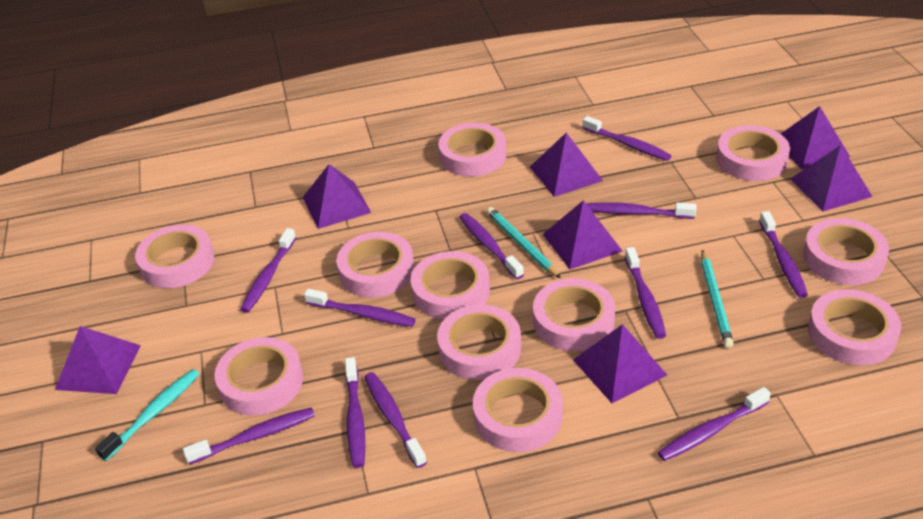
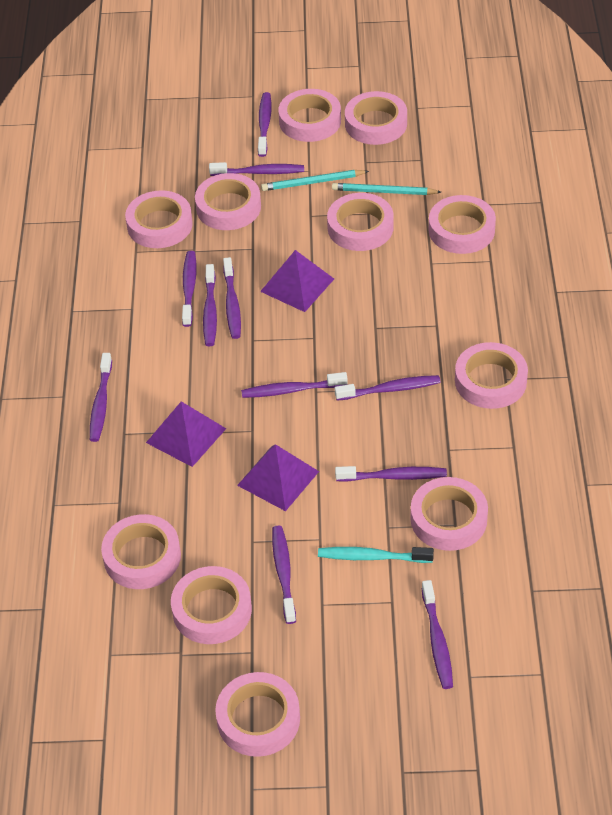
purple pyramid: 7 -> 3

